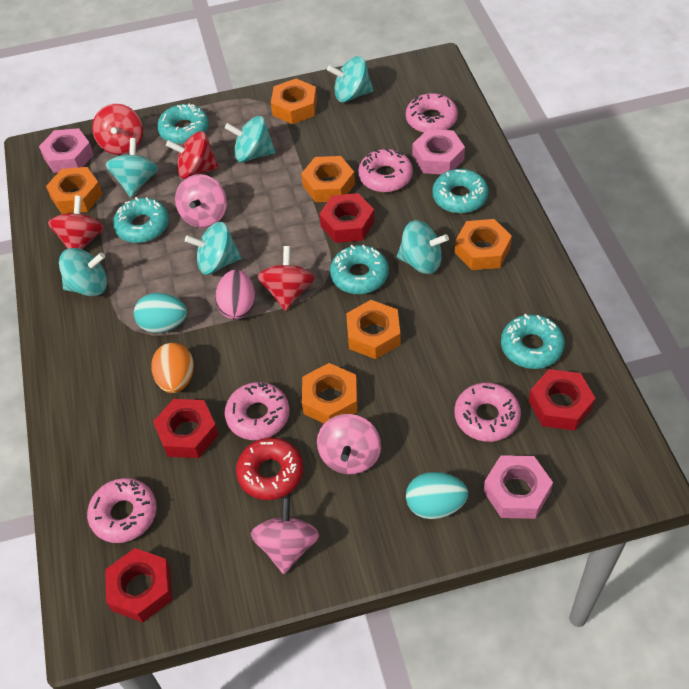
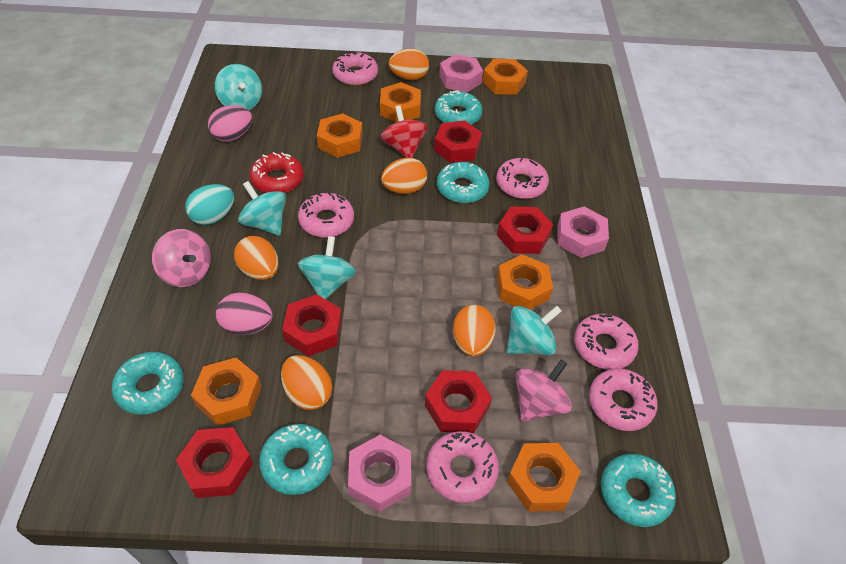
orange egg: 1 -> 5
pink donut: 5 -> 6
pink egg: 1 -> 2
pink spinning top: 3 -> 2
red nut: 4 -> 5
red spinning top: 4 -> 1
turquoise egg: 2 -> 1
turquoise spinning top: 6 -> 4

